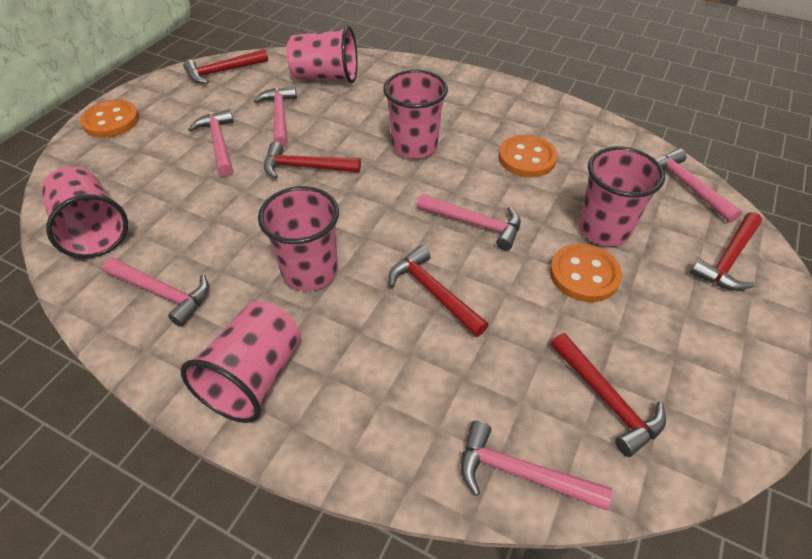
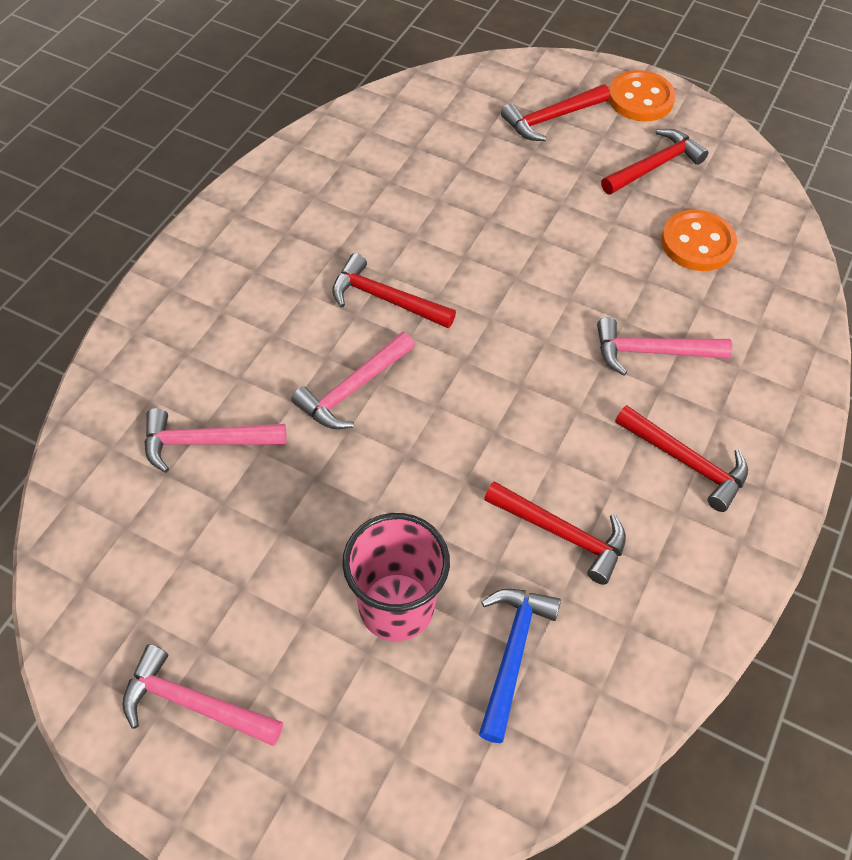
blue hammer: 0 -> 1
orange button: 3 -> 2
pink cup: 6 -> 1
pink hammer: 6 -> 4

